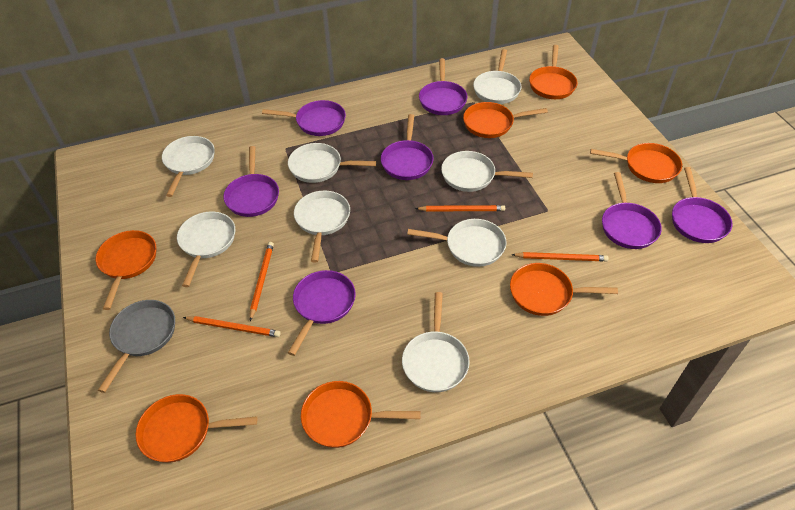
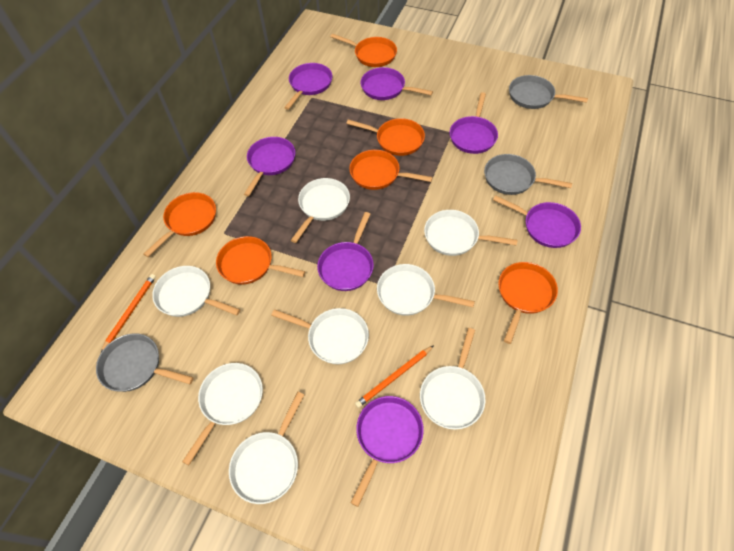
grey pan: 1 -> 3
orange pan: 7 -> 6
orange pencil: 4 -> 2

